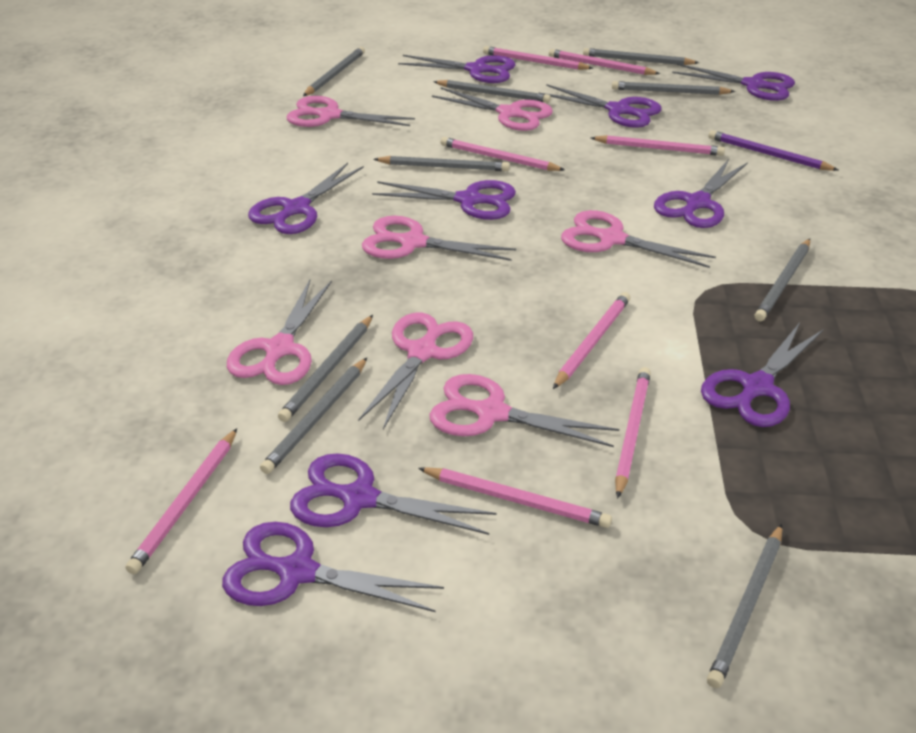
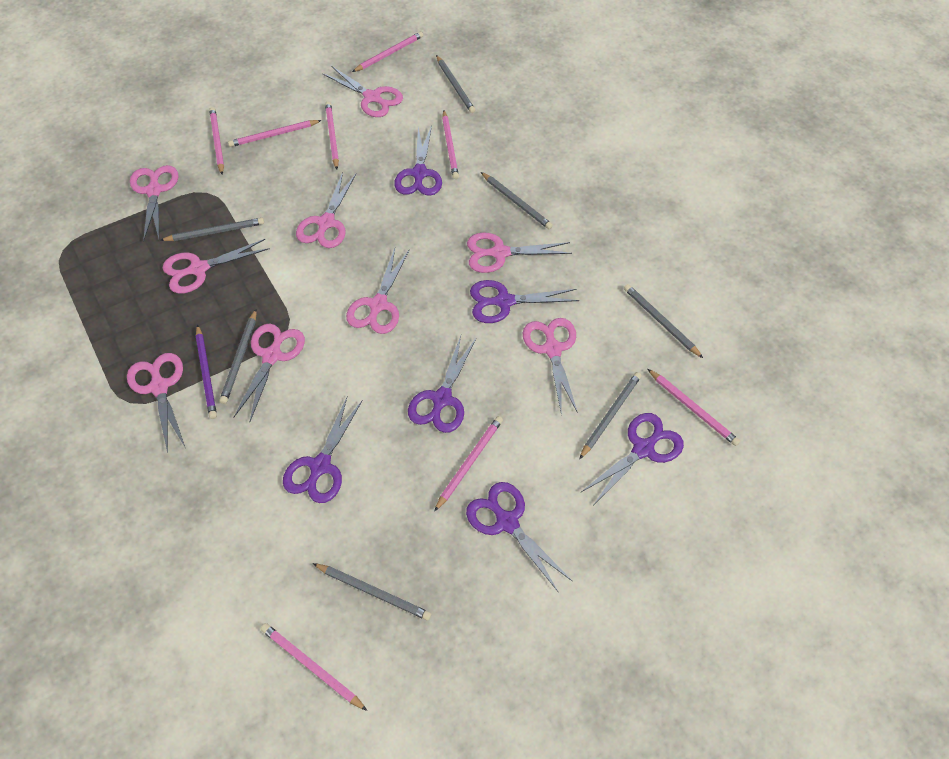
grey pencil: 9 -> 7
pink scissors: 7 -> 9
purple scissors: 9 -> 6

